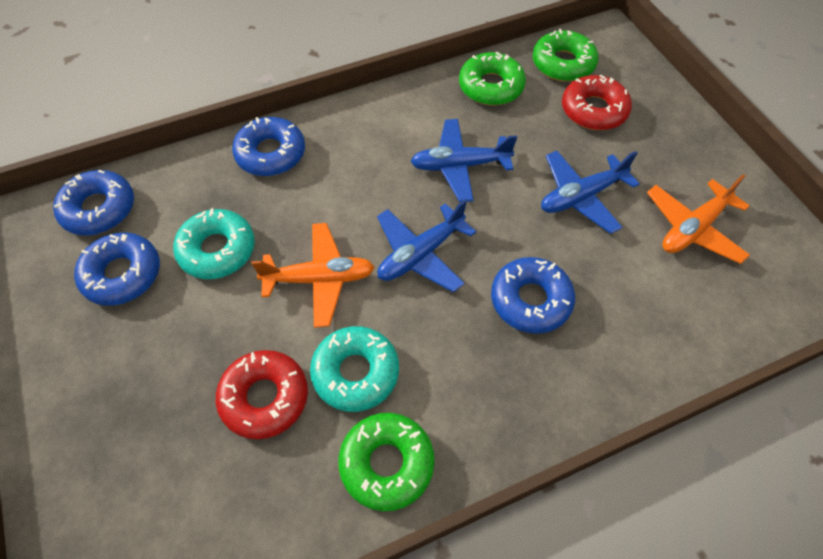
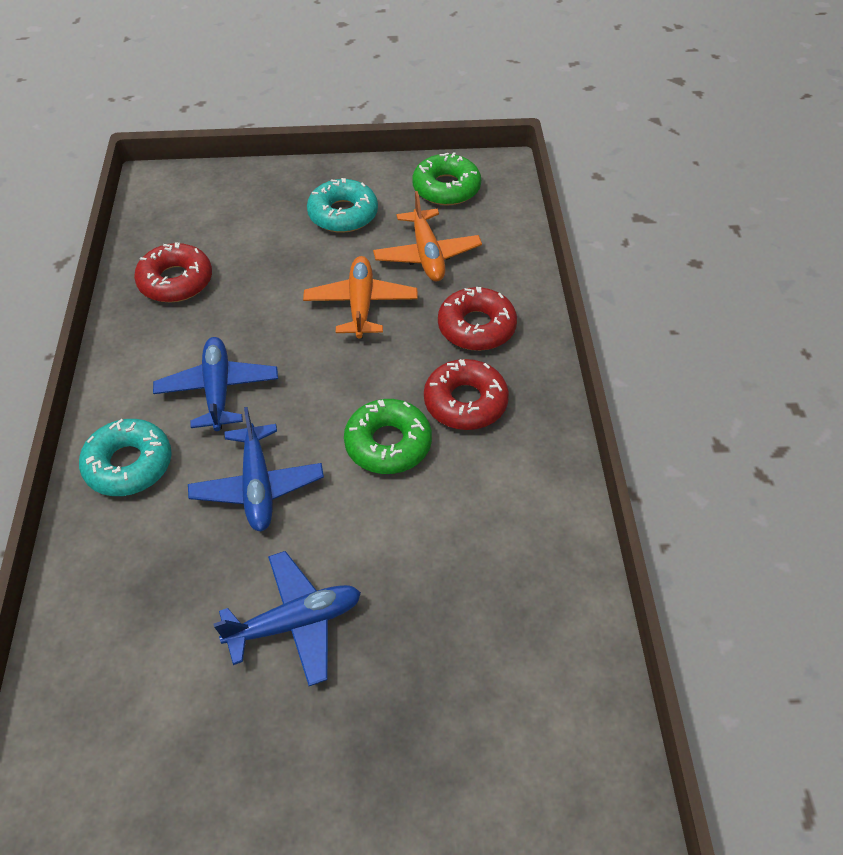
blue donut: 4 -> 0
green donut: 3 -> 2
red donut: 2 -> 3

